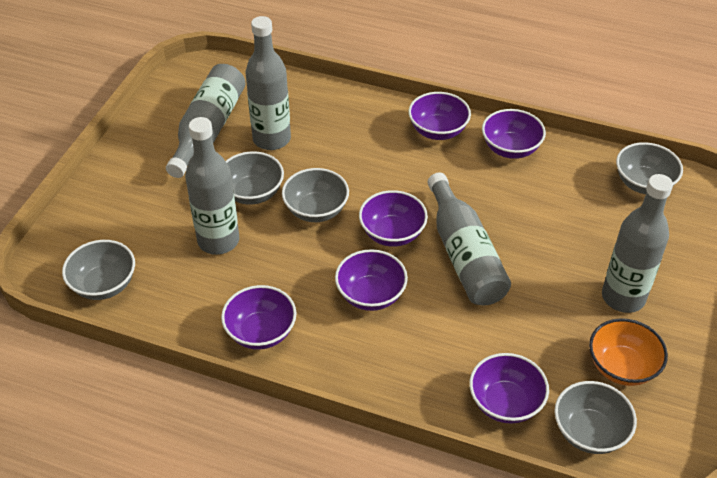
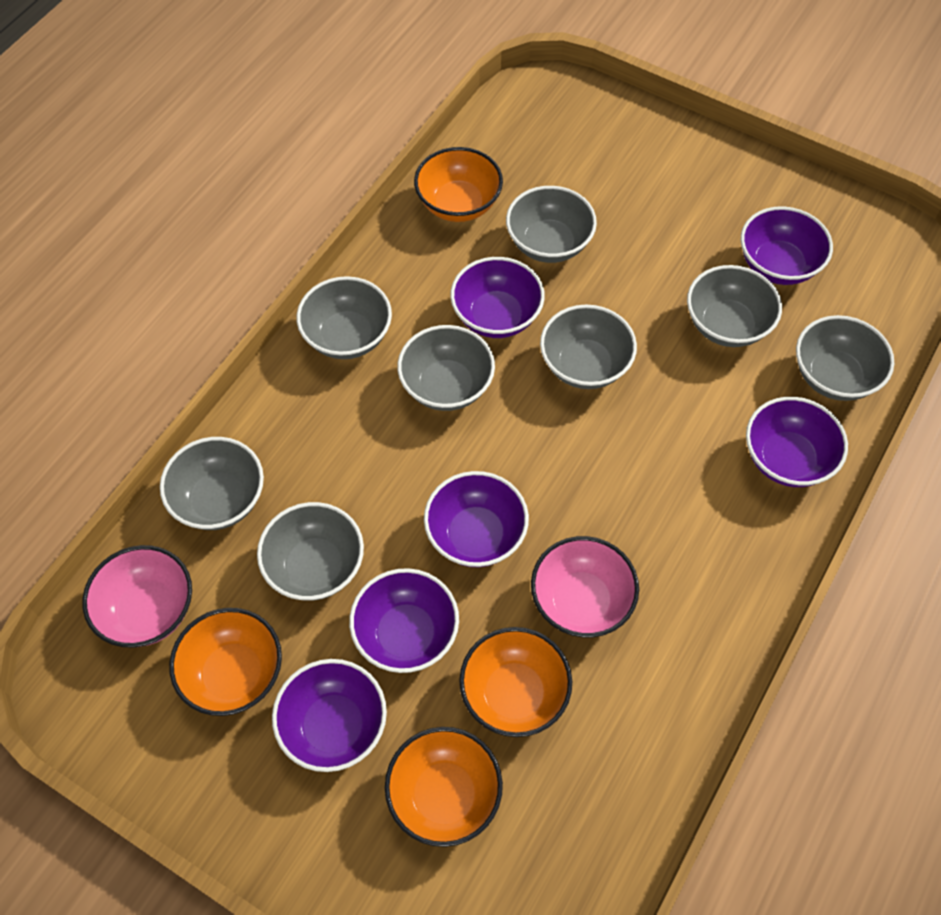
grey bottle: 5 -> 0
grey bowl: 5 -> 8
orange bowl: 1 -> 4
pink bowl: 0 -> 2

